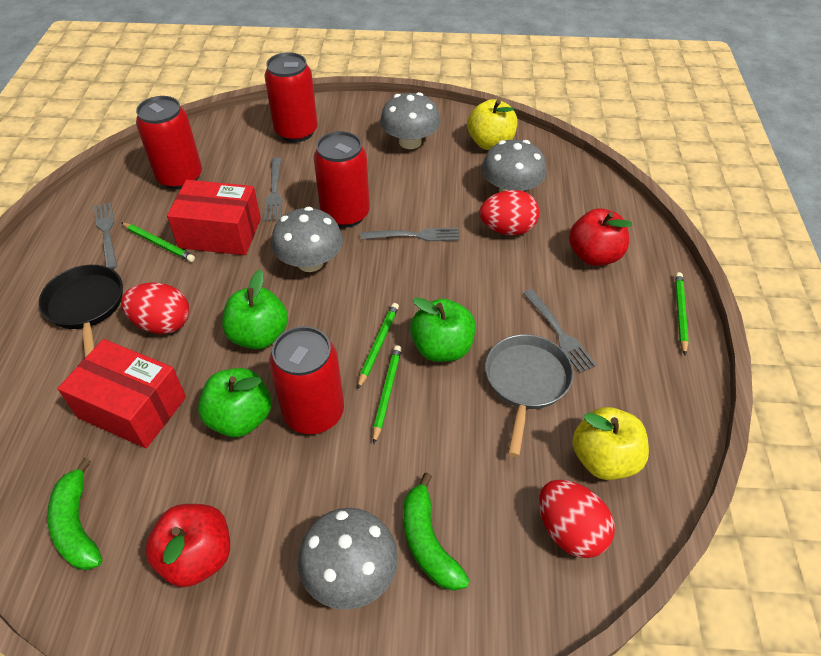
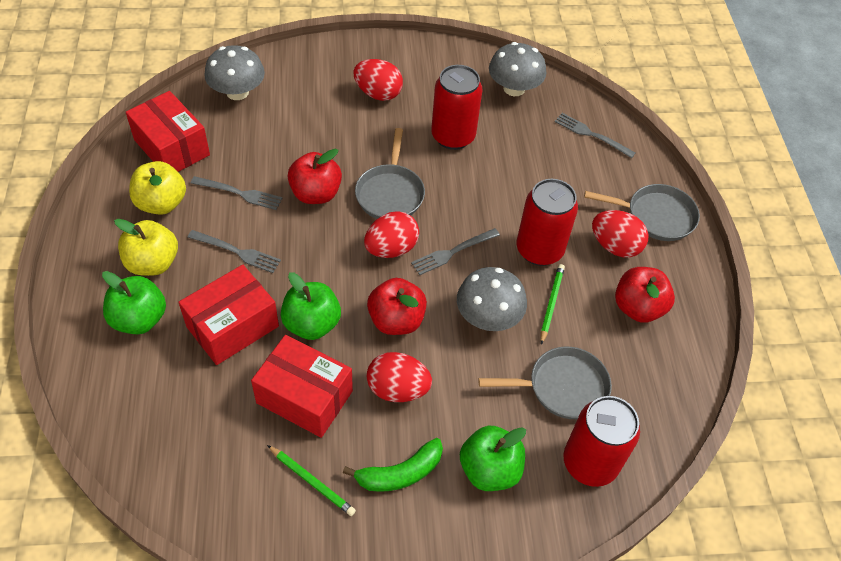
black pan: 1 -> 0
green banana: 2 -> 1
green pencil: 4 -> 2
grey mushroom: 4 -> 3
grey pan: 1 -> 3
red apple: 2 -> 3
red box: 2 -> 3
red can: 4 -> 3
red egg: 3 -> 4

